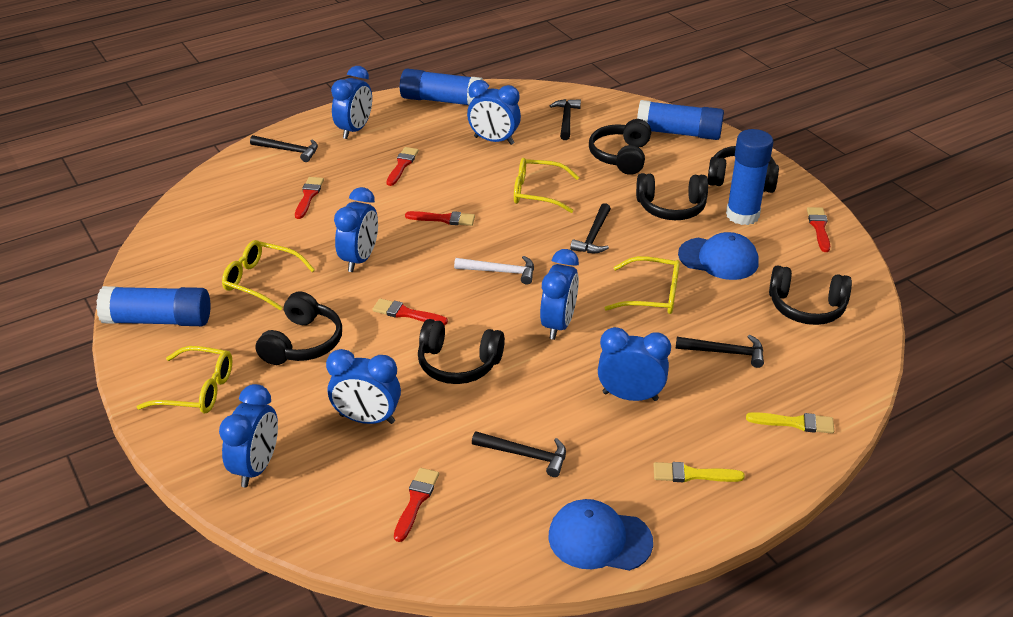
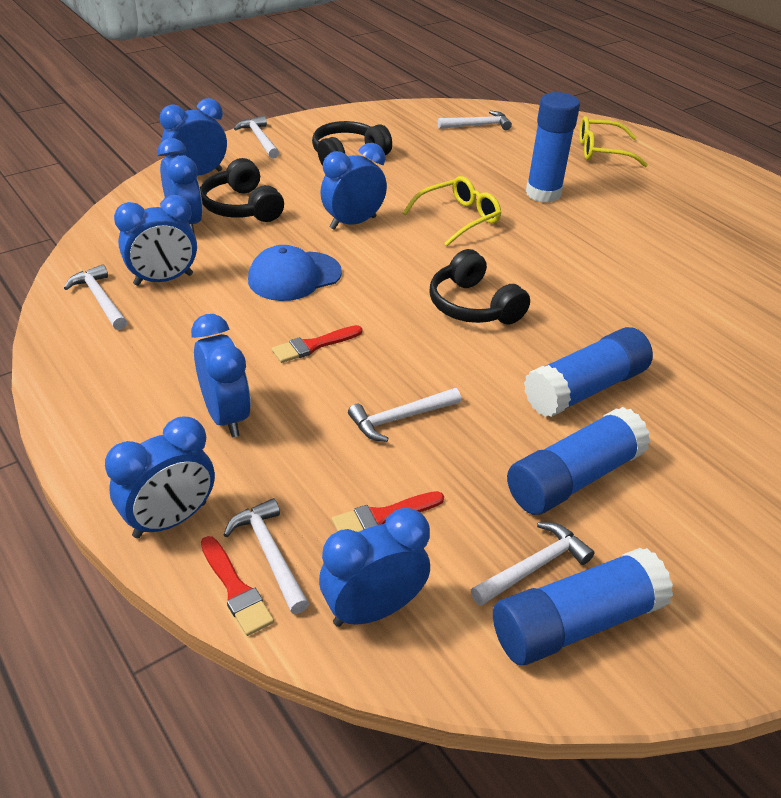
black hammer: 5 -> 0
black headphones: 6 -> 3
blue cap: 2 -> 1
red brush: 6 -> 3
white hammer: 1 -> 6
yellow brush: 2 -> 0
yellow glasses: 4 -> 2

